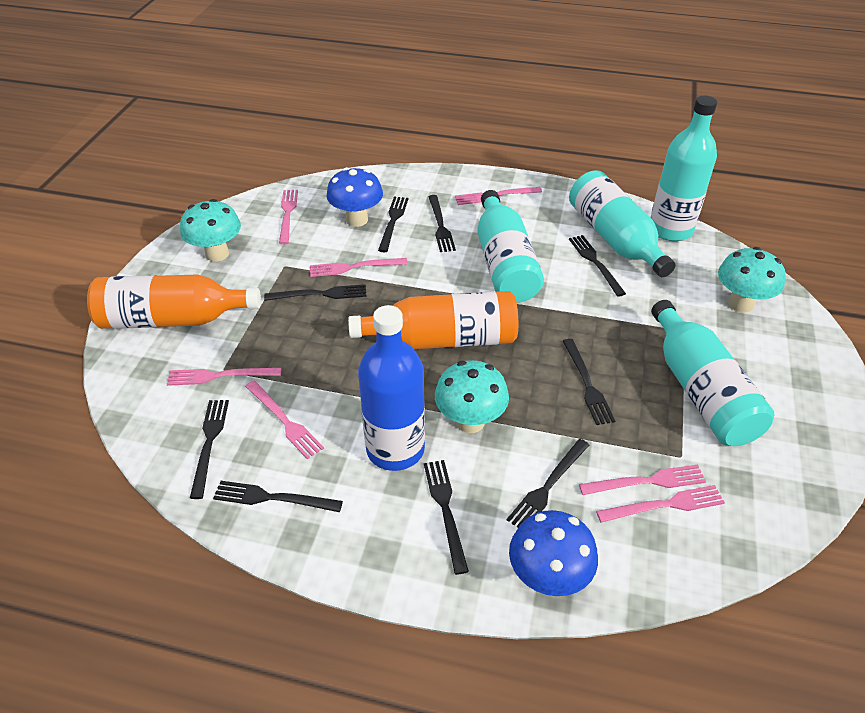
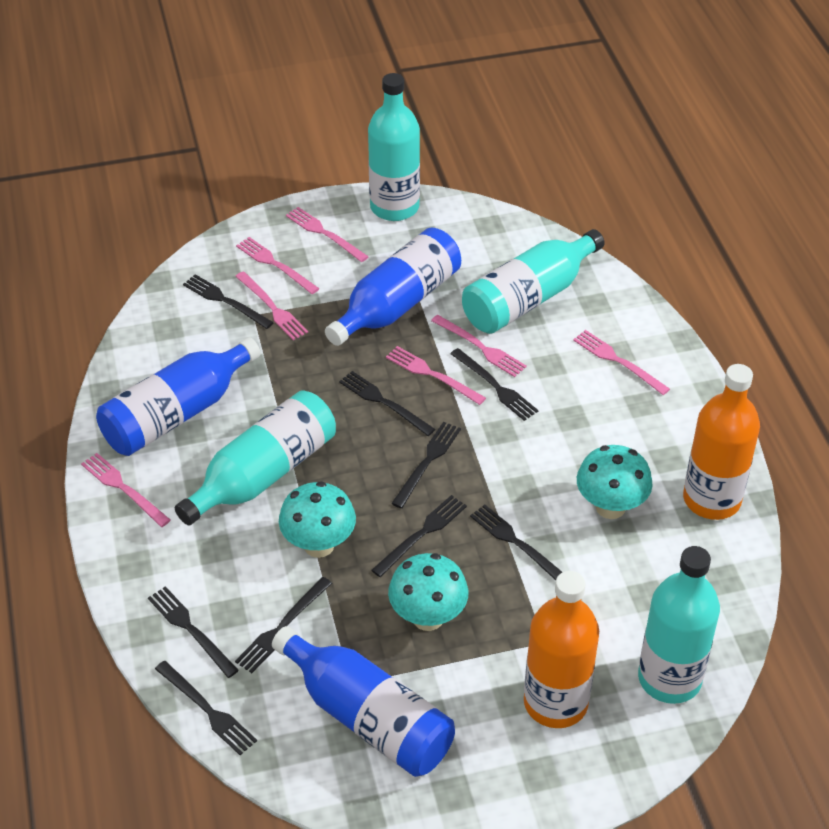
blue bottle: 1 -> 3
blue mushroom: 2 -> 0

